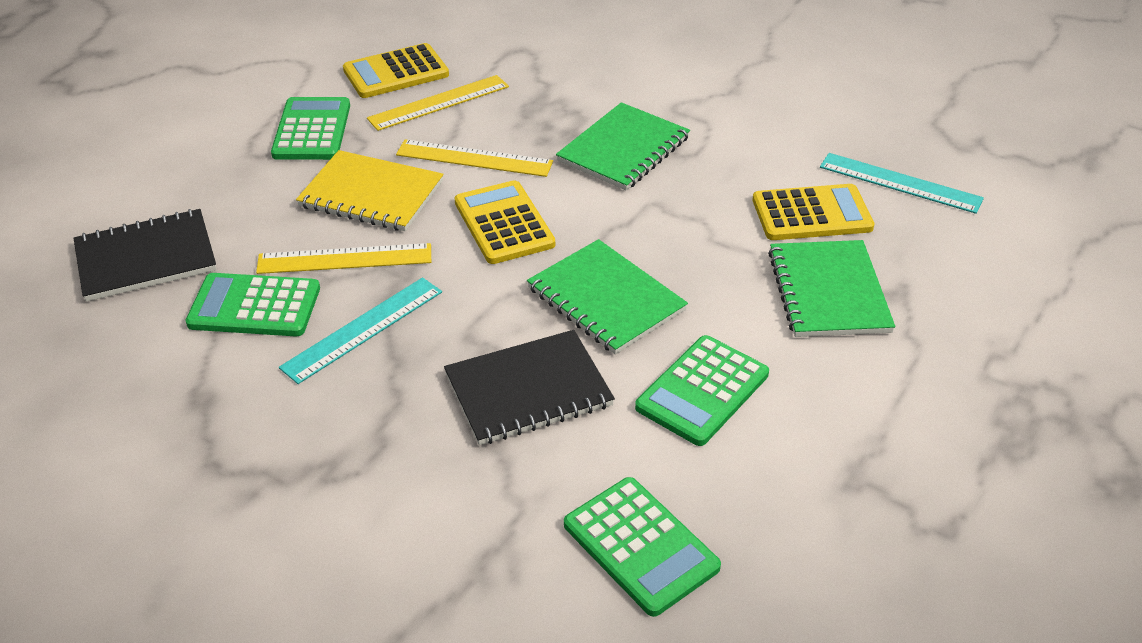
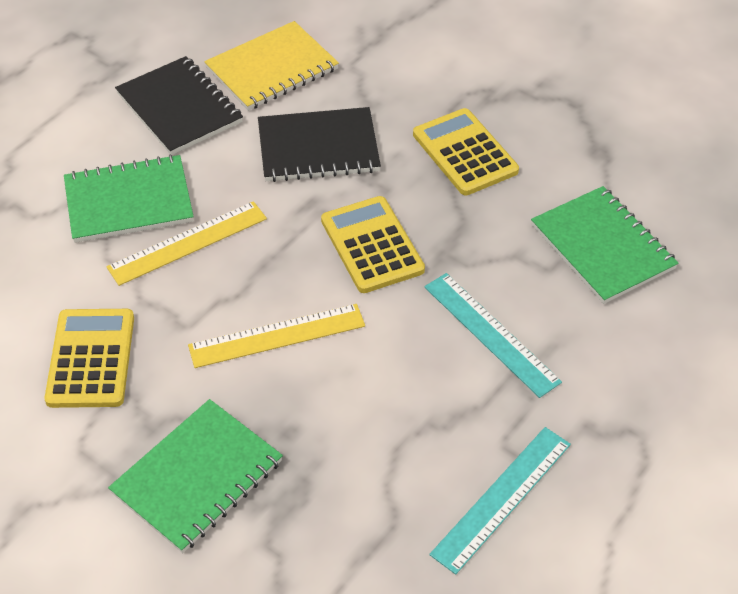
green calculator: 4 -> 0
yellow ruler: 3 -> 2

